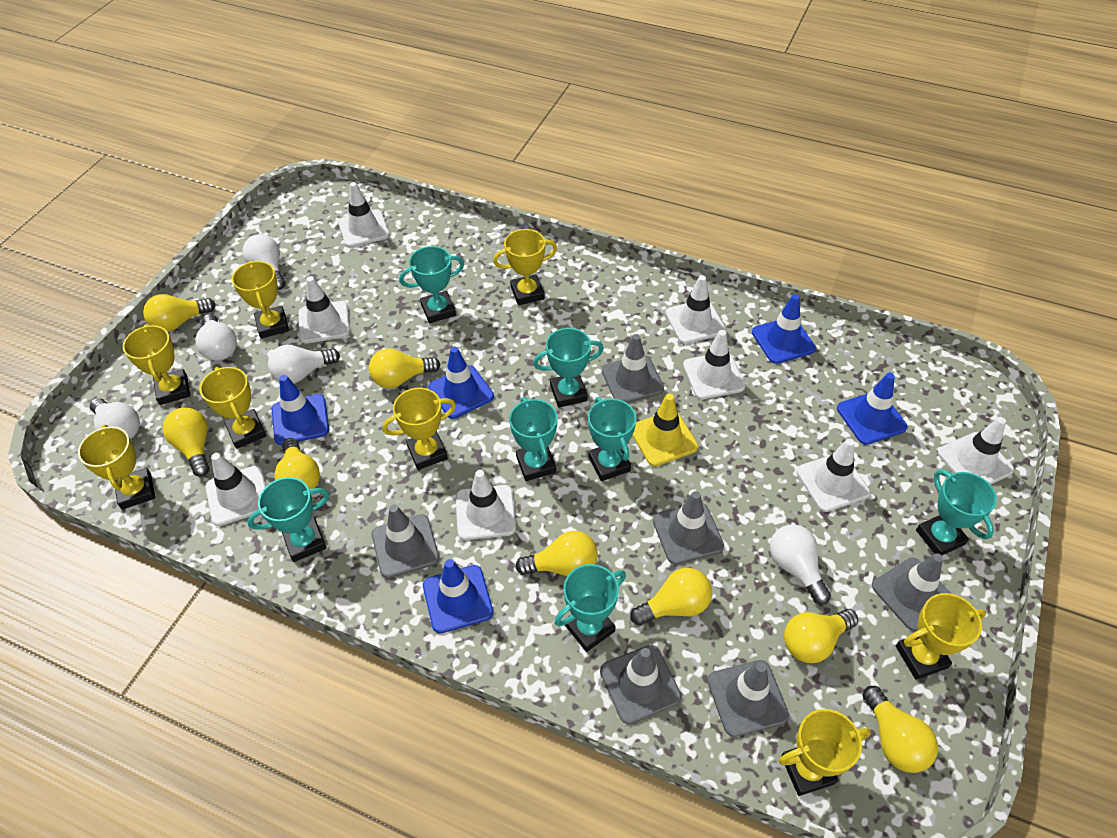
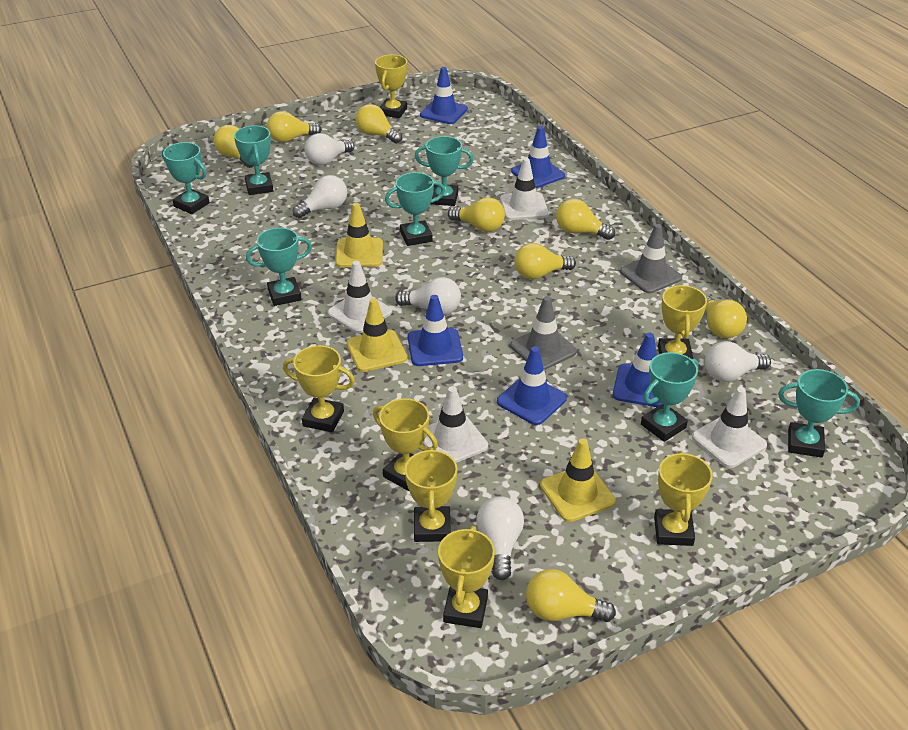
grey traffic cone: 6 -> 2
white traffic cone: 8 -> 4
yellow traffic cone: 1 -> 3
yellow trophy: 8 -> 7

